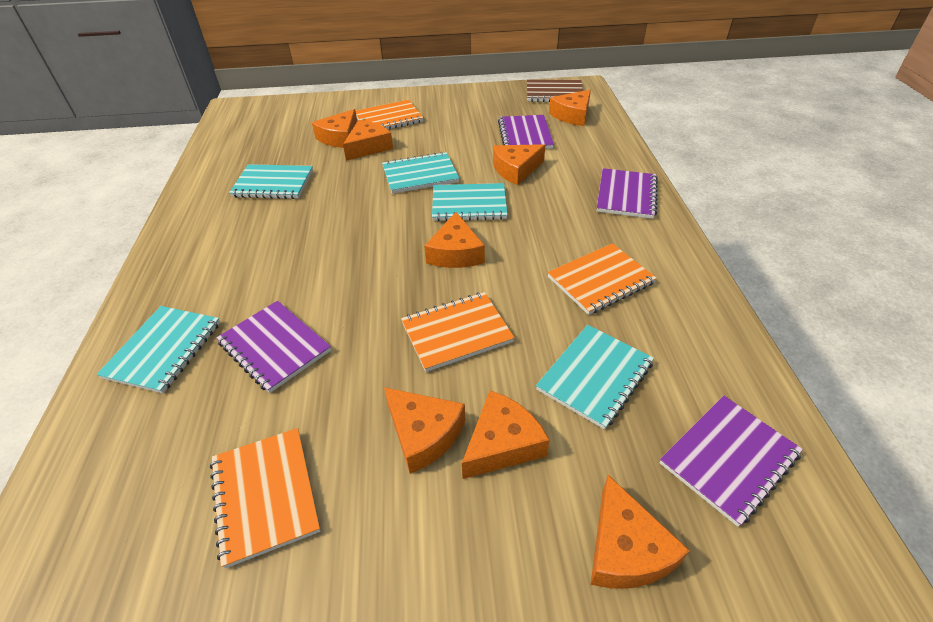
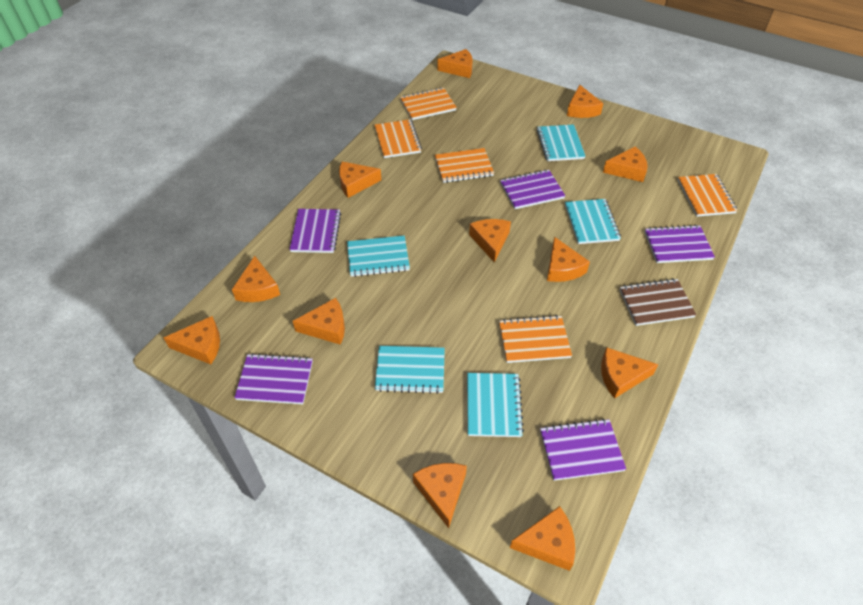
orange cheese: 8 -> 12
orange notebook: 4 -> 5
purple notebook: 4 -> 5

